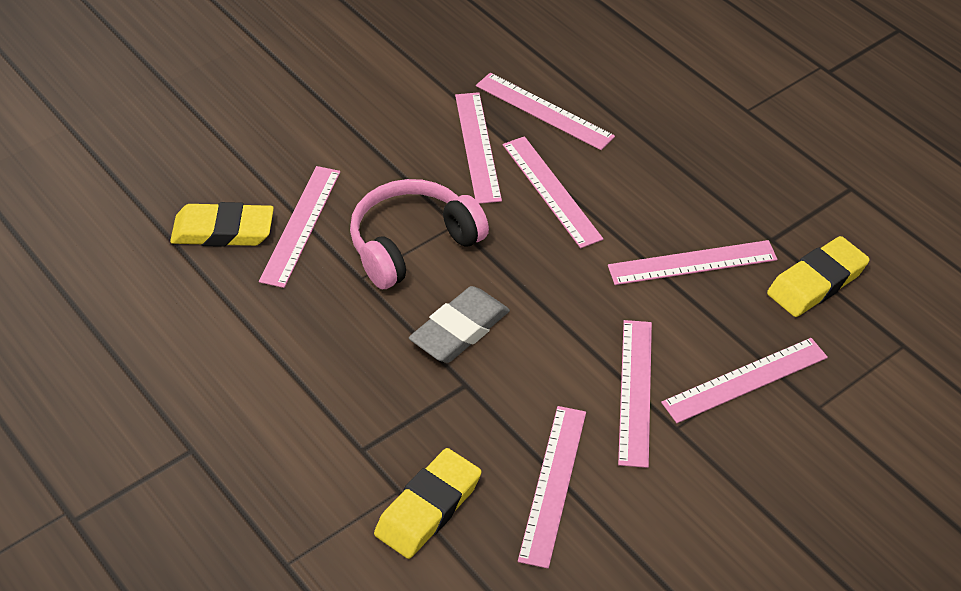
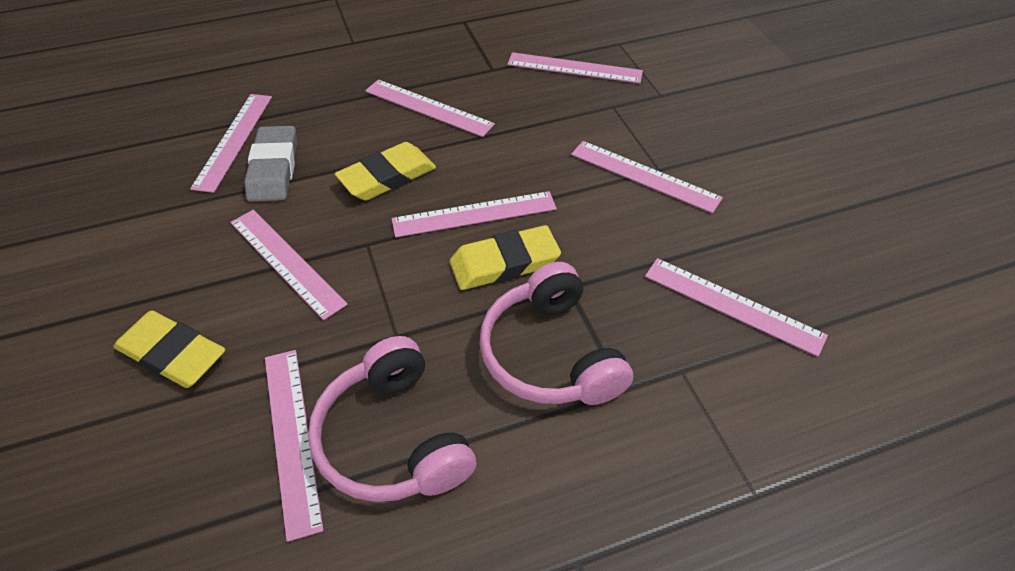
pink headphones: 1 -> 2

